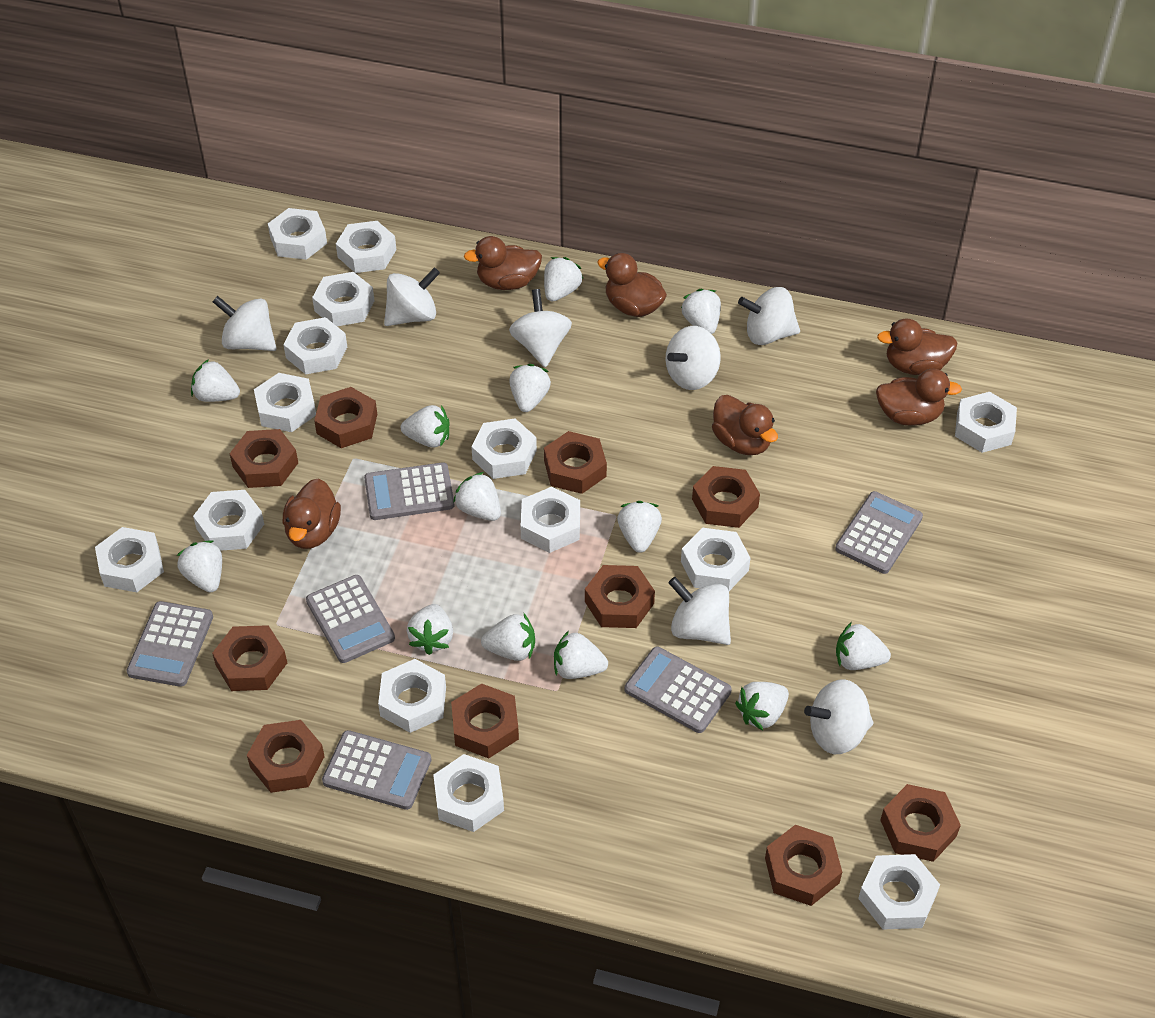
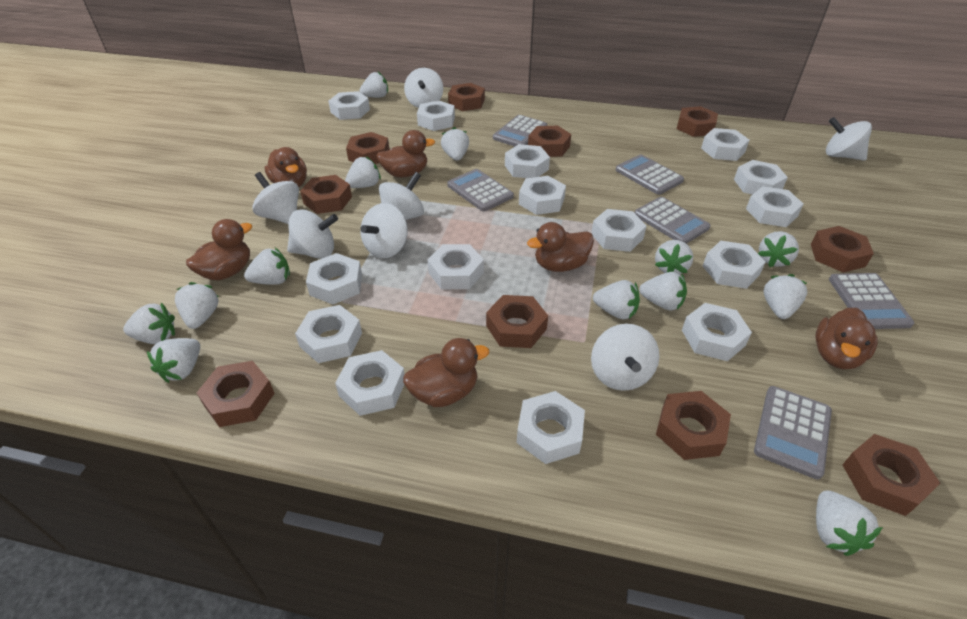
white nut: 14 -> 15

